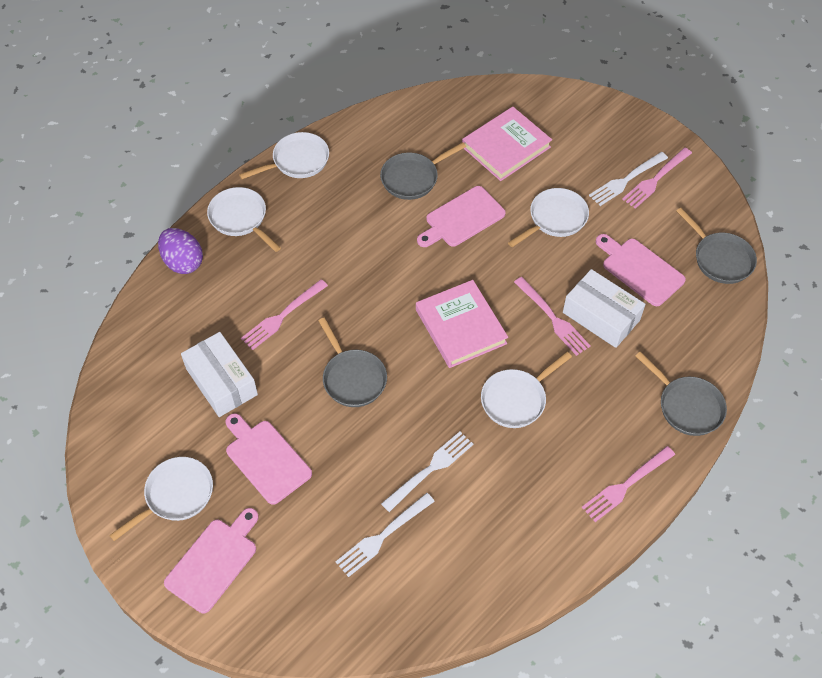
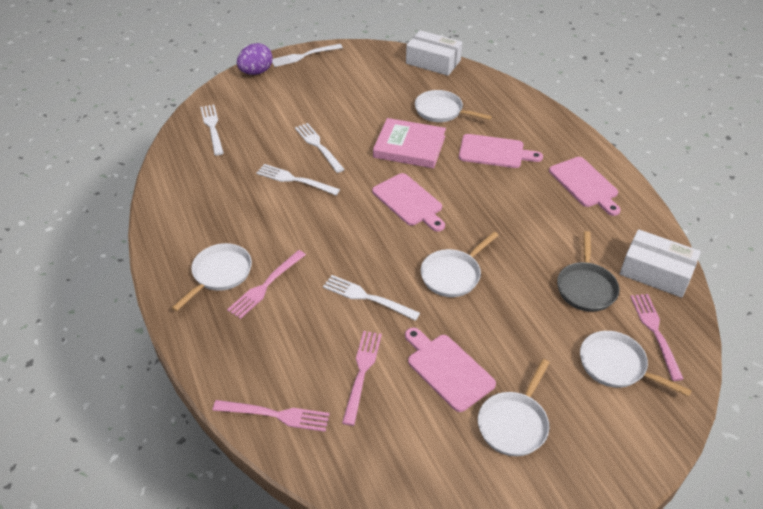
grey pan: 4 -> 1
pink book: 2 -> 1
white fork: 3 -> 5

